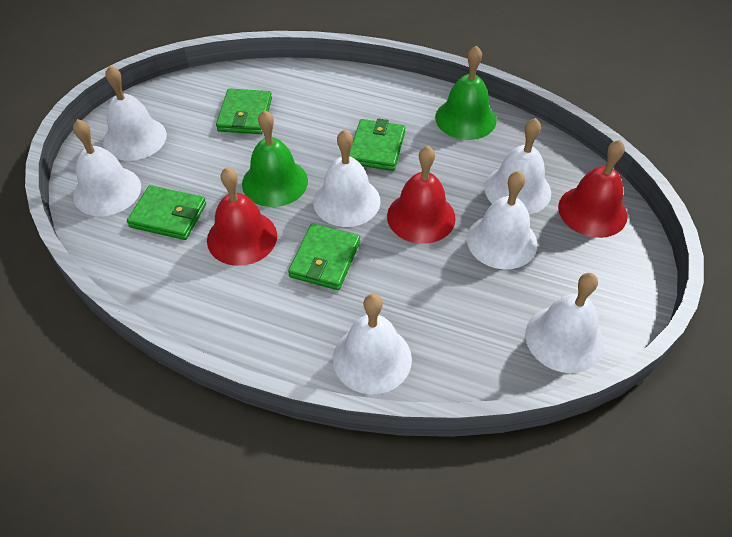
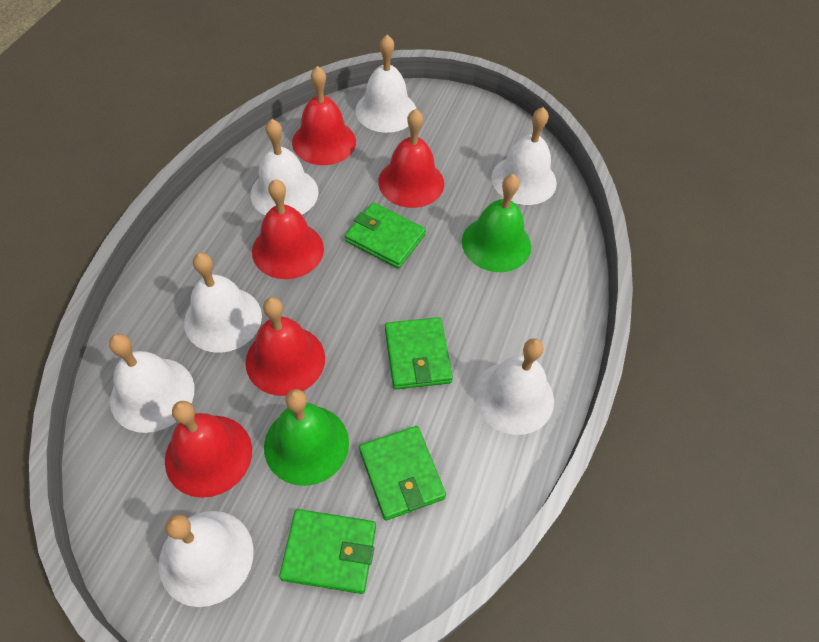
red bell: 3 -> 5

